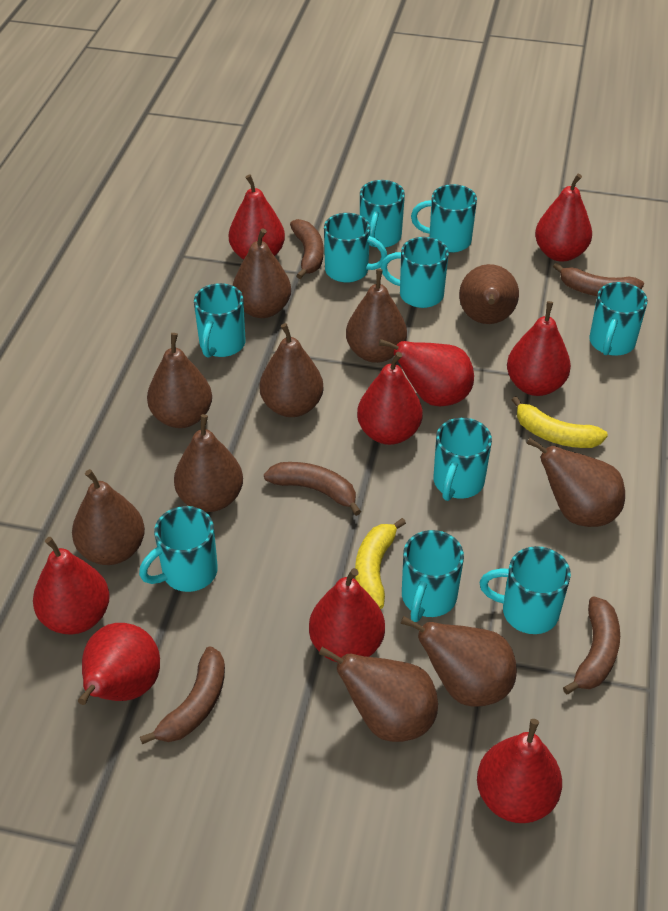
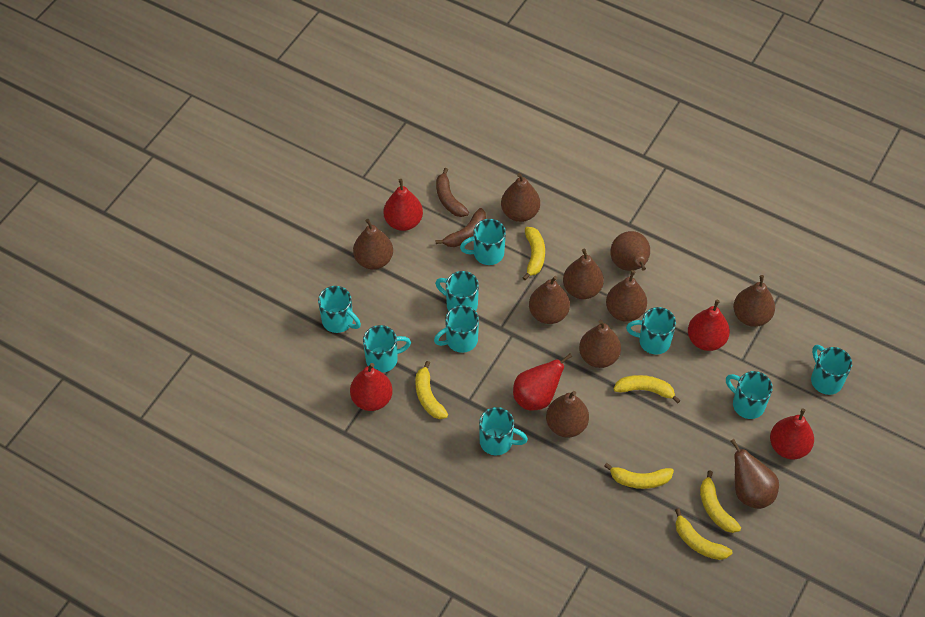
brown banana: 5 -> 2
red pear: 9 -> 5
turquoise mug: 10 -> 9
yellow banana: 2 -> 6

